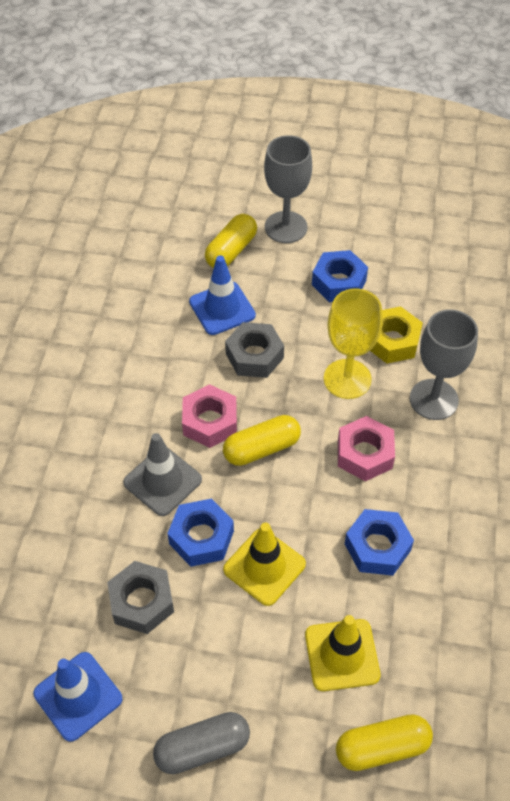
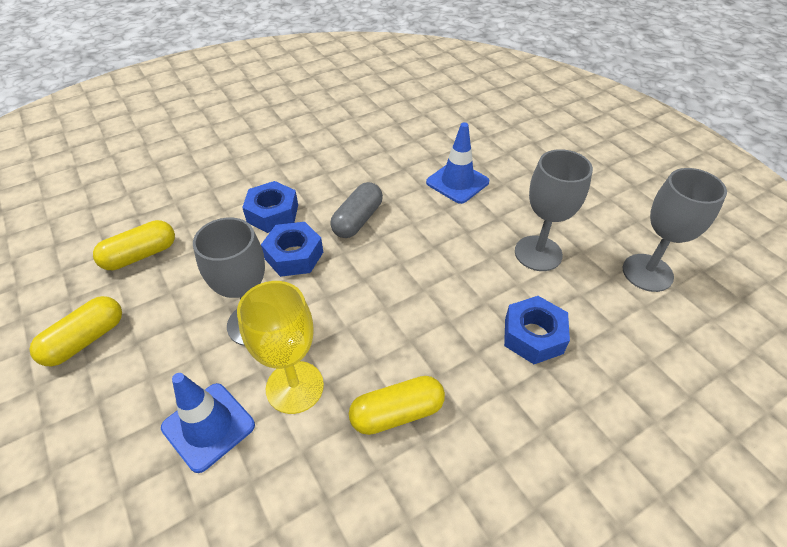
grey goblet: 2 -> 3
grey nut: 2 -> 0
grey traffic cone: 1 -> 0
pink nut: 2 -> 0
yellow nut: 1 -> 0
yellow traffic cone: 2 -> 0

